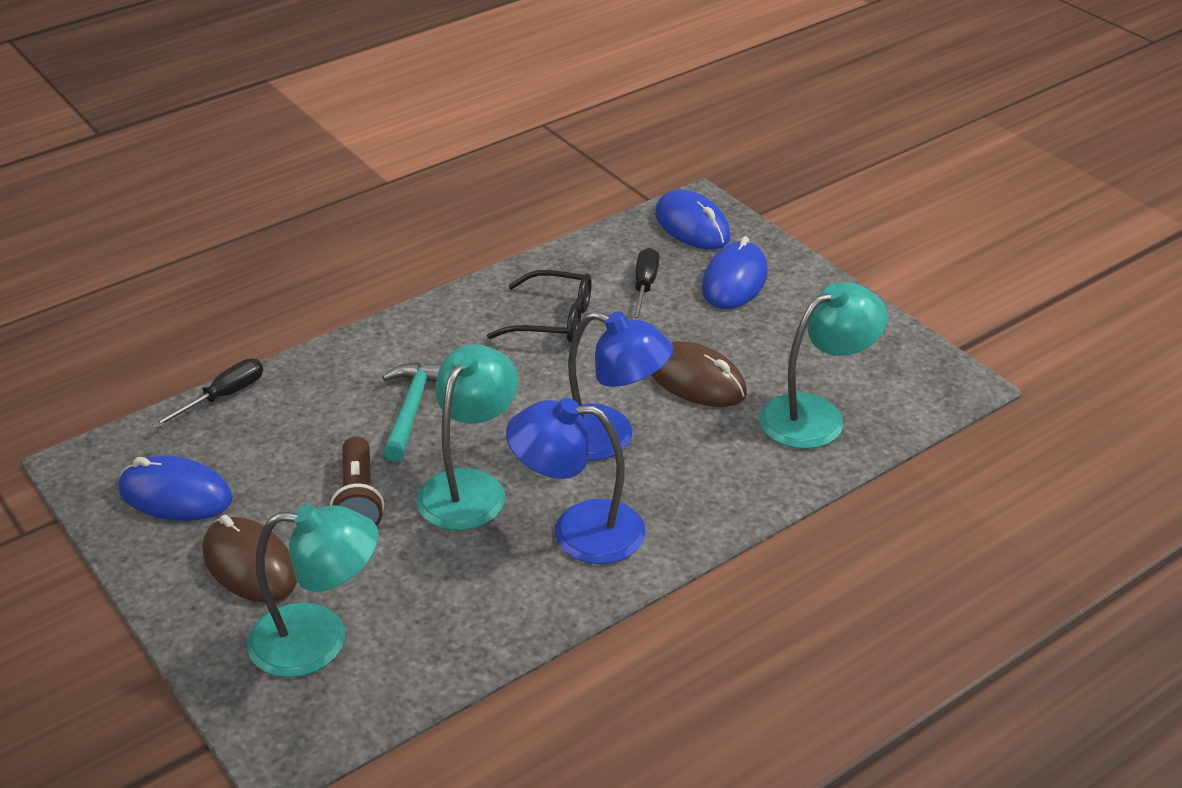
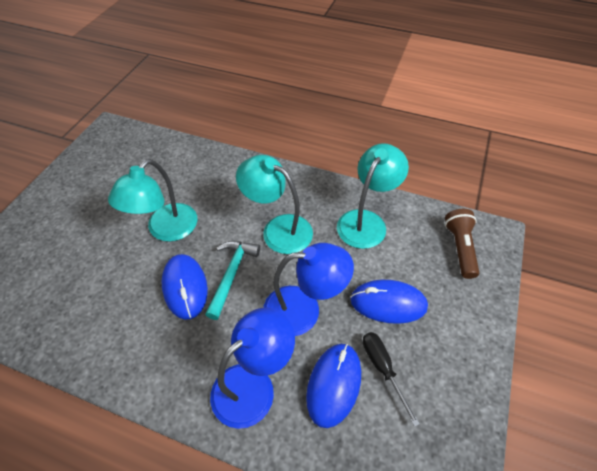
black glasses: 1 -> 0
black screwdriver: 2 -> 1
brown mouse: 2 -> 0

